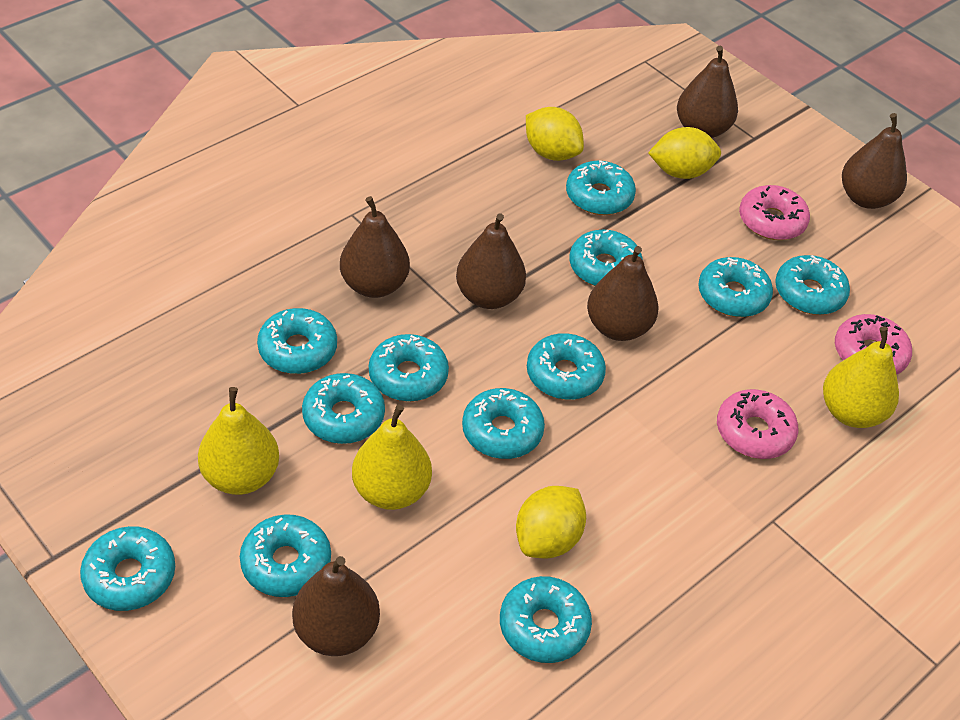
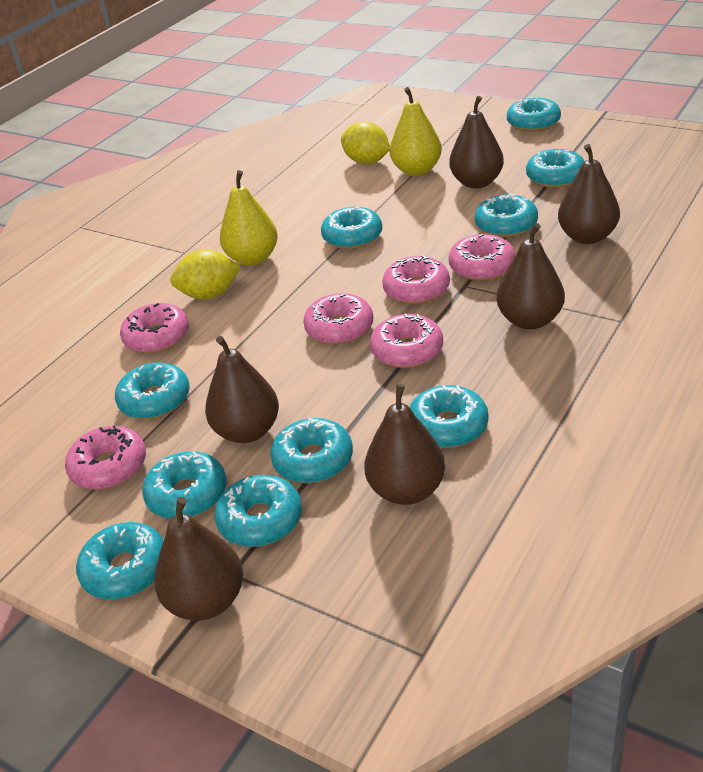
pink donut: 3 -> 6
turquoise donut: 12 -> 10
yellow lemon: 3 -> 2
yellow pear: 3 -> 2

